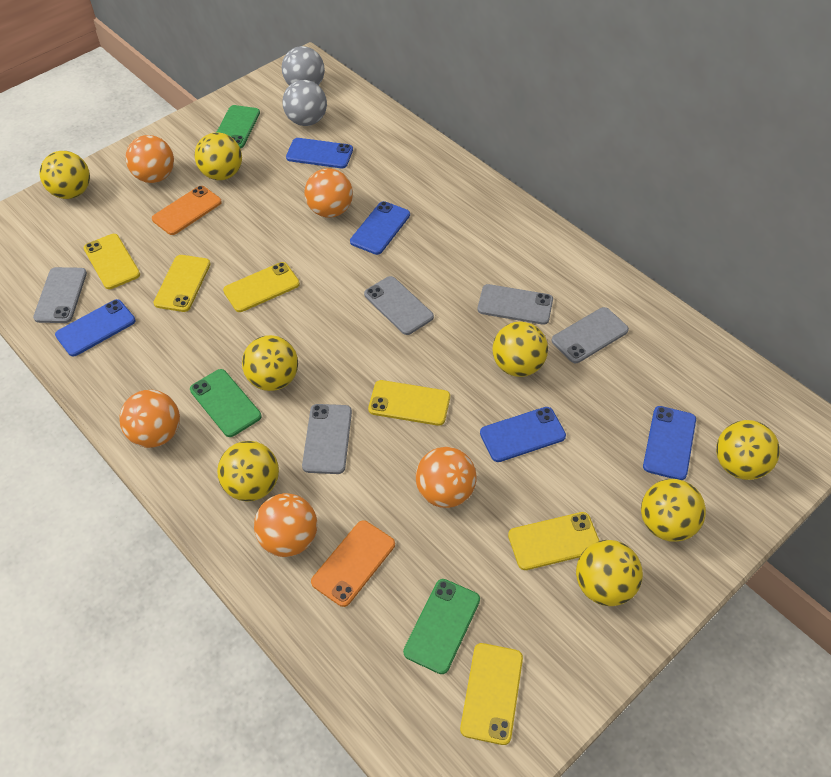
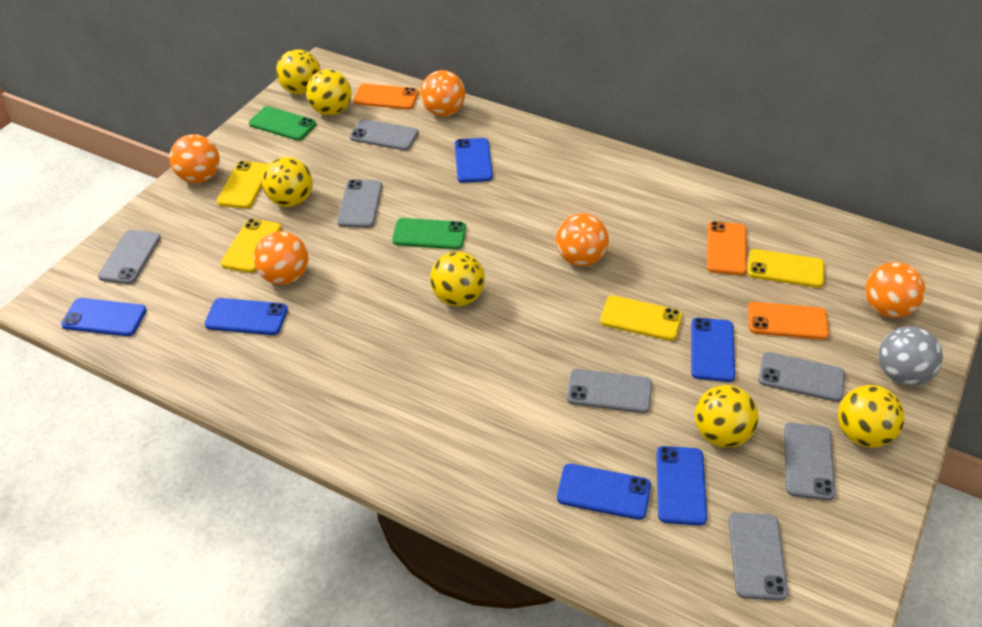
blue phone: 5 -> 6
green phone: 3 -> 2
grey ball: 2 -> 1
grey phone: 5 -> 7
orange phone: 2 -> 3
yellow ball: 8 -> 6
yellow phone: 6 -> 4

